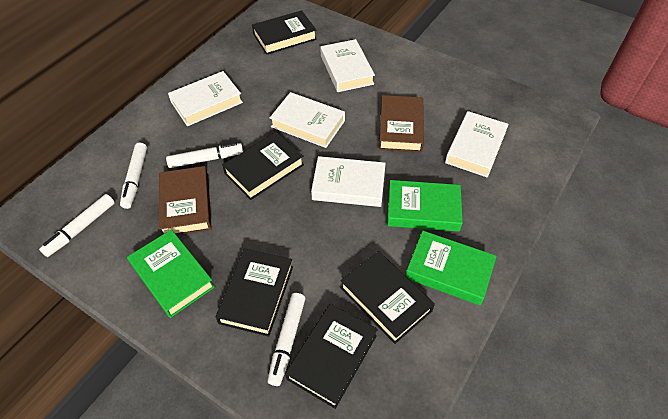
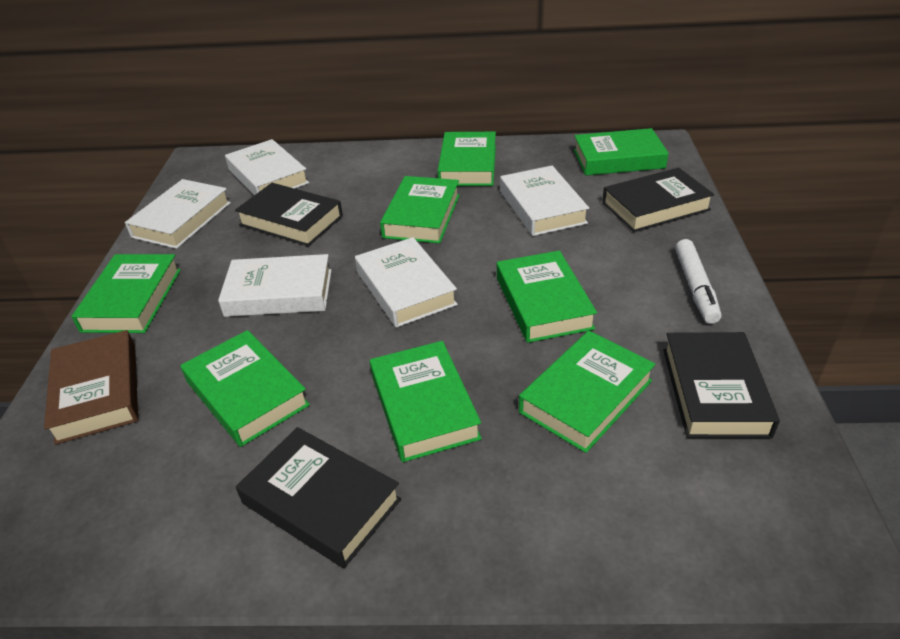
black book: 5 -> 4
brown book: 2 -> 1
green book: 3 -> 8
white marker: 4 -> 1

